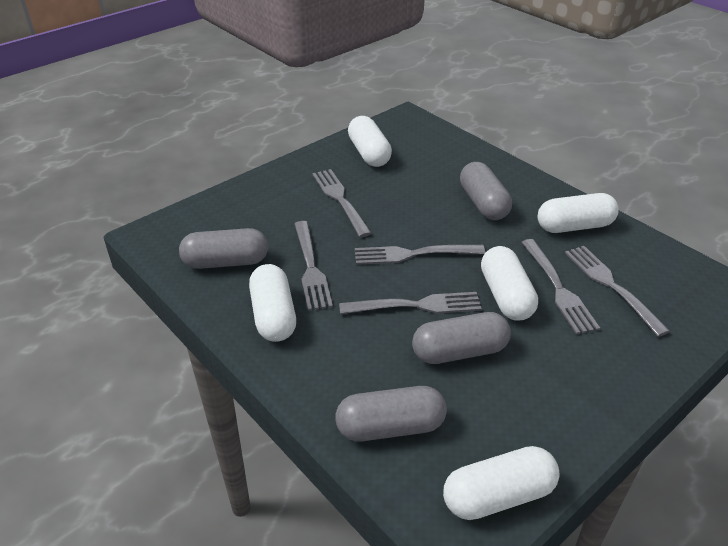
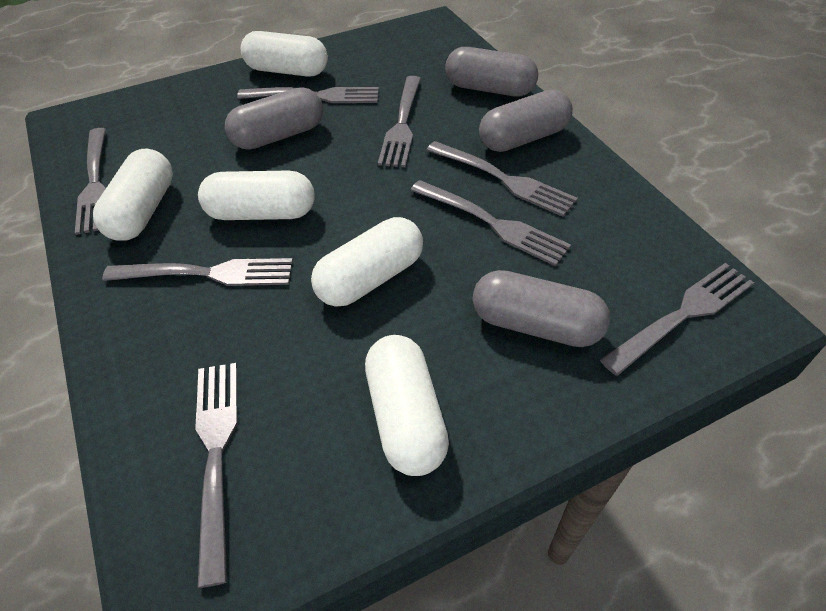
grey fork: 6 -> 8

